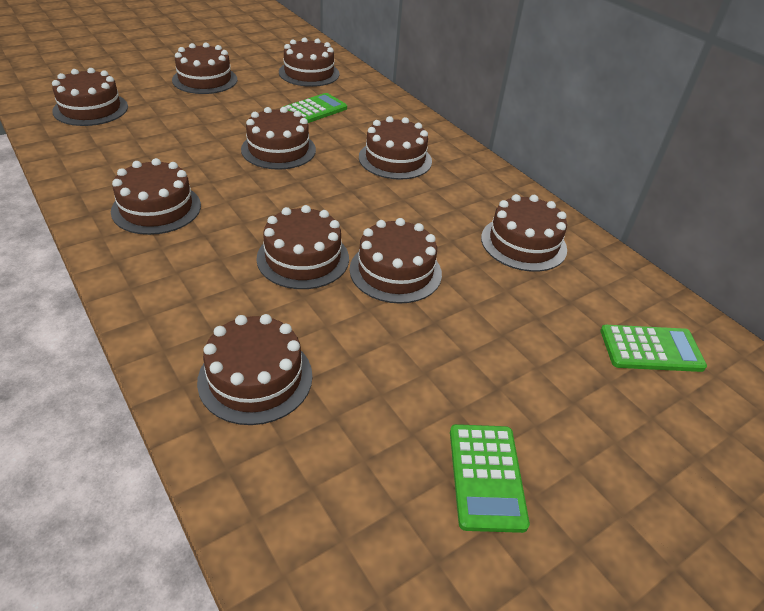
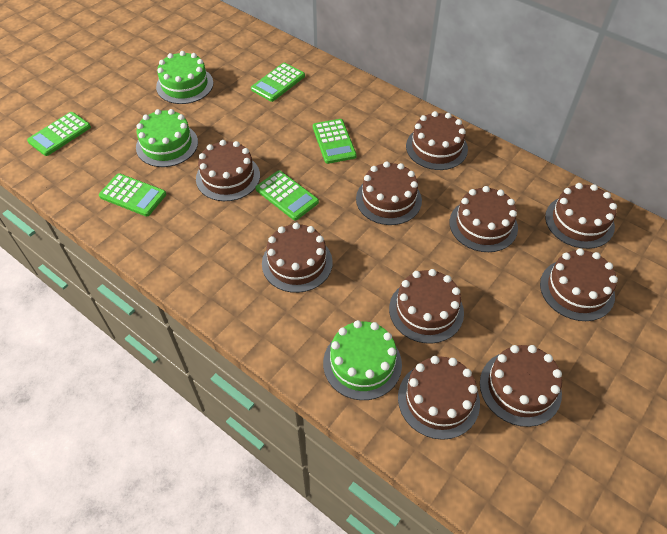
green cake: 0 -> 3
green calculator: 3 -> 5

